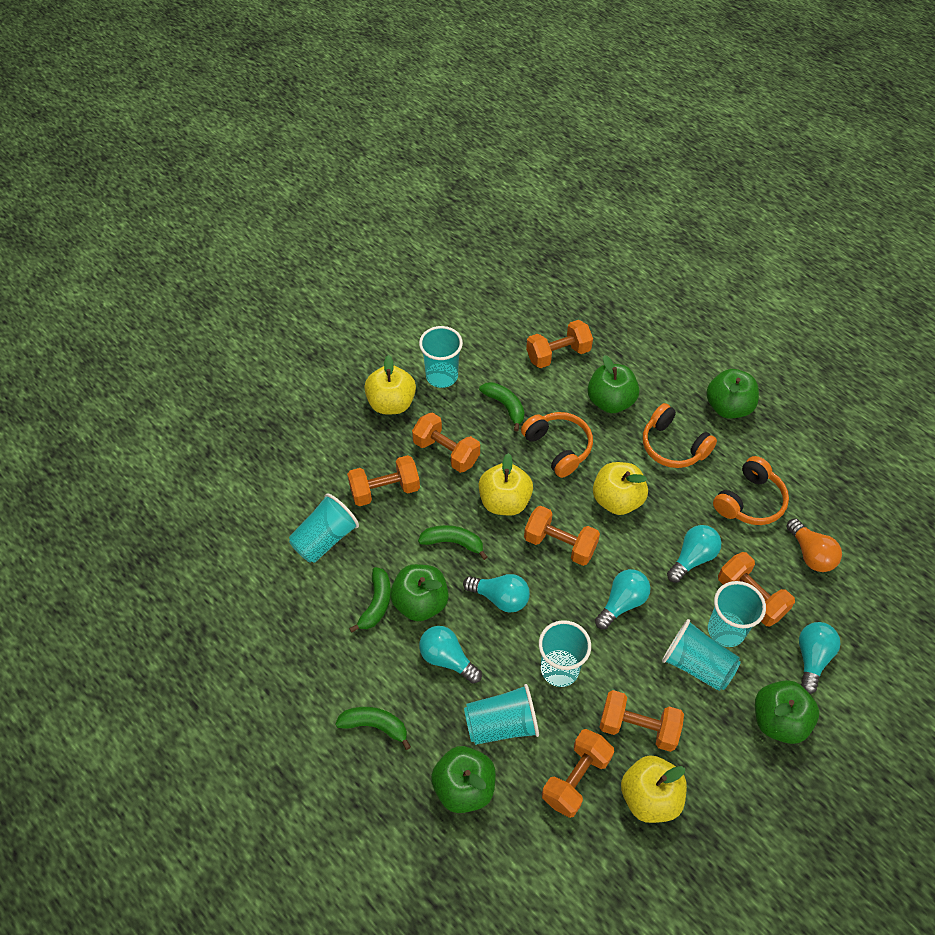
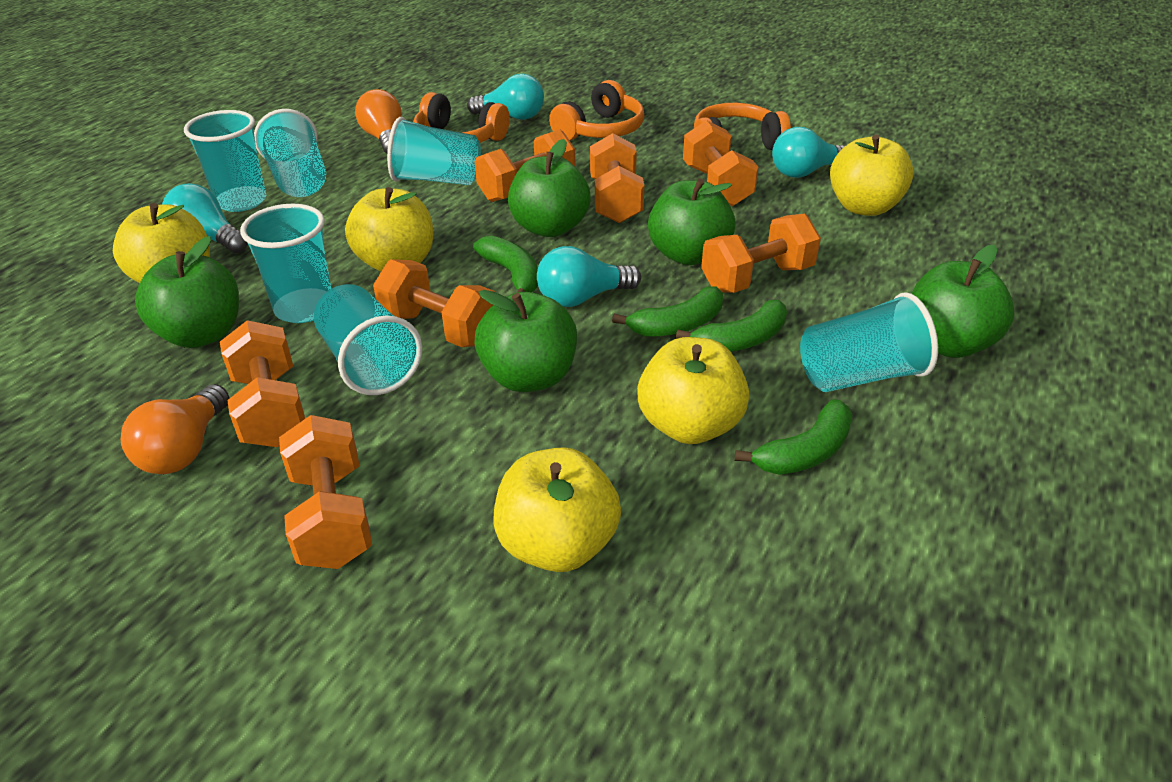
orange light bulb: 1 -> 2
turquoise light bulb: 5 -> 4
yellow apple: 4 -> 5

